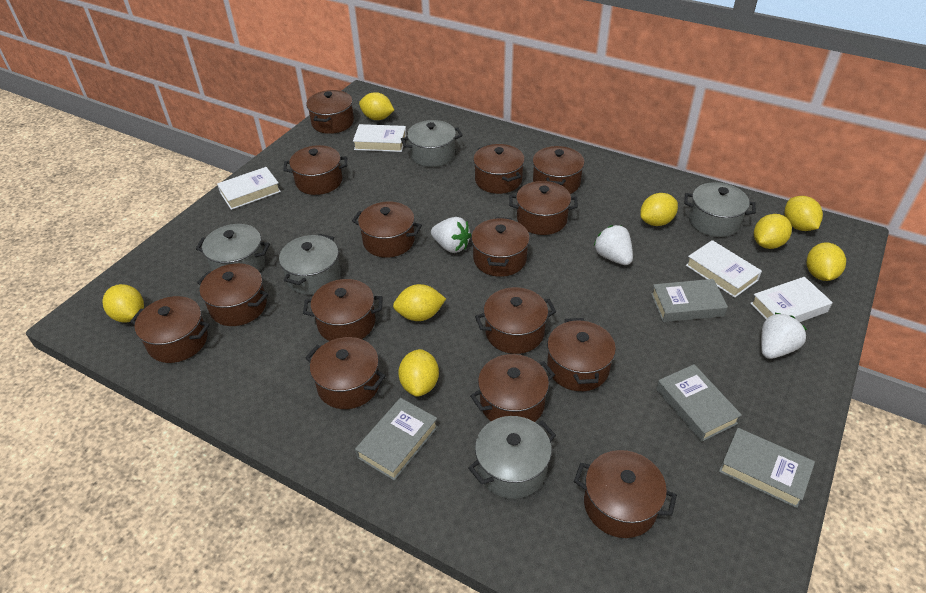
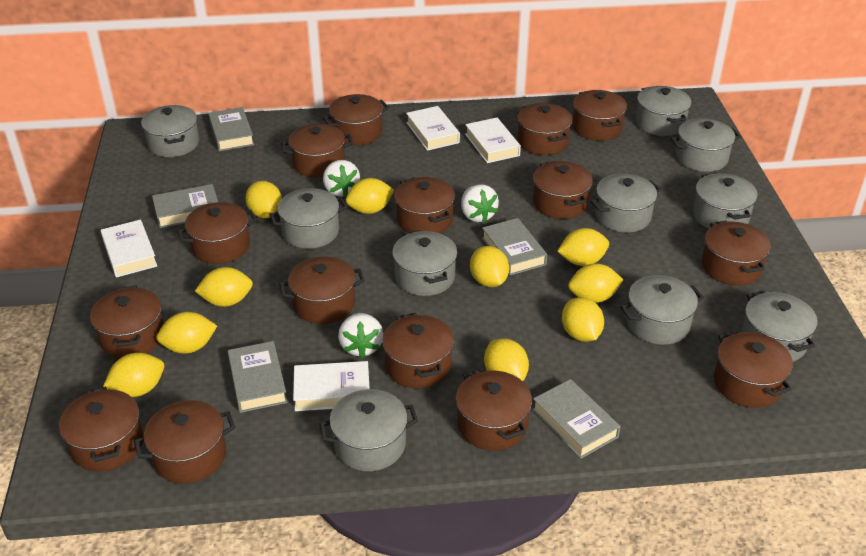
grey book: 4 -> 5
grey pot: 5 -> 10
yellow lemon: 8 -> 10

